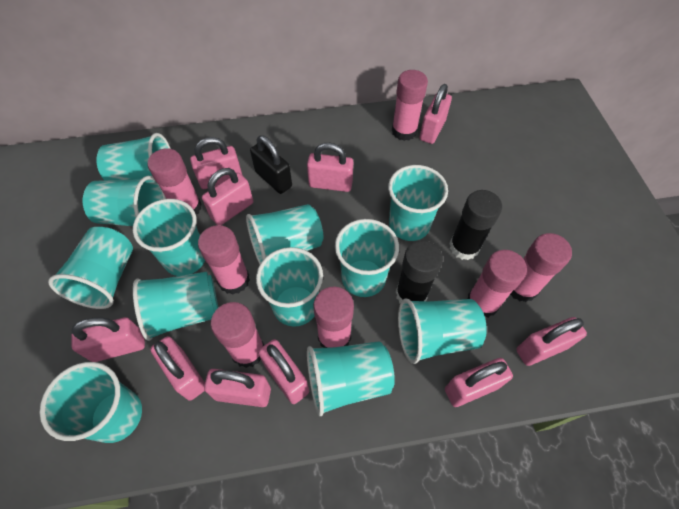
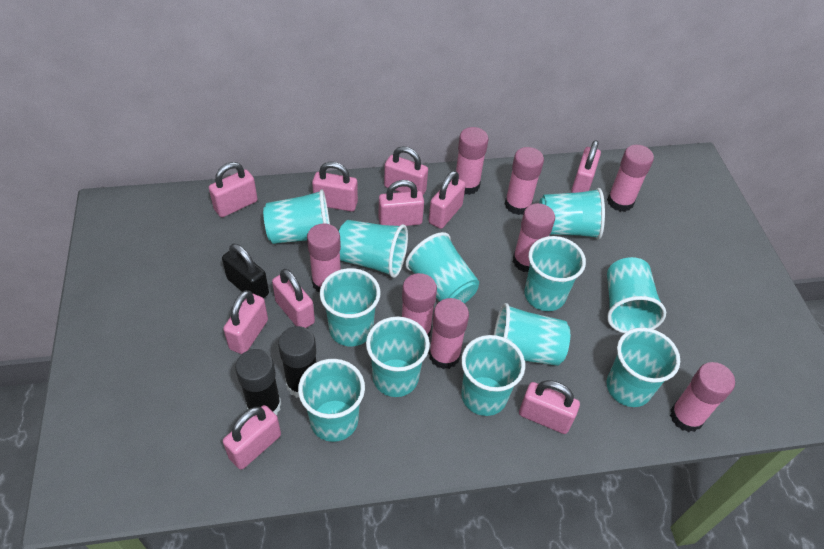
pink glue stick: 7 -> 8

